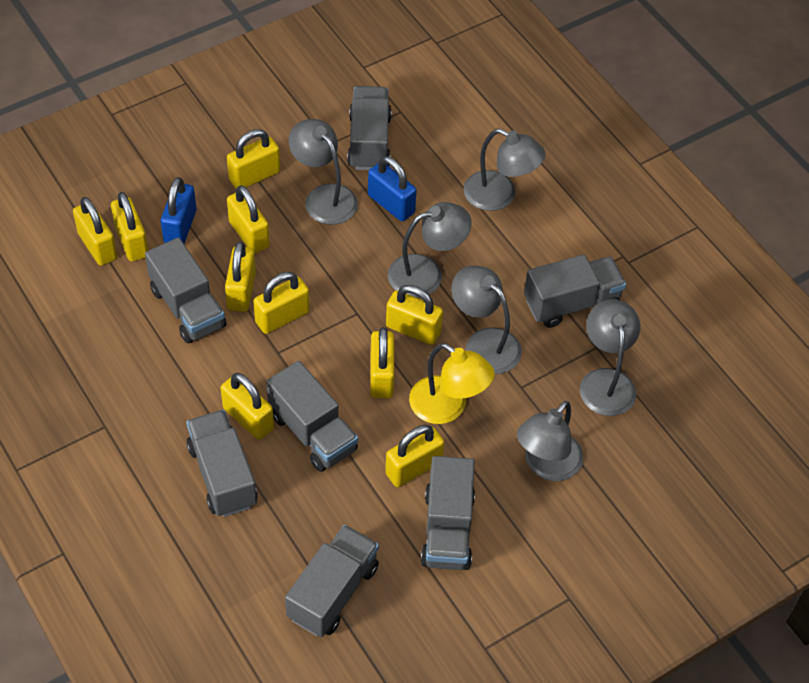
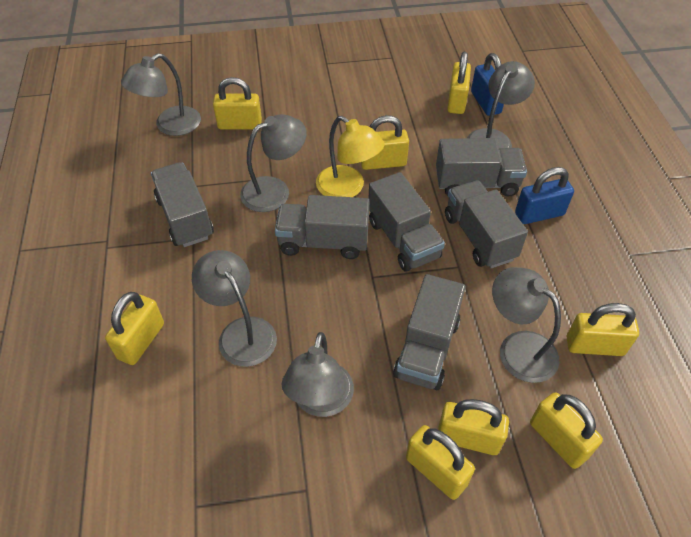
grey truck: 7 -> 6
yellow padlock: 10 -> 8

